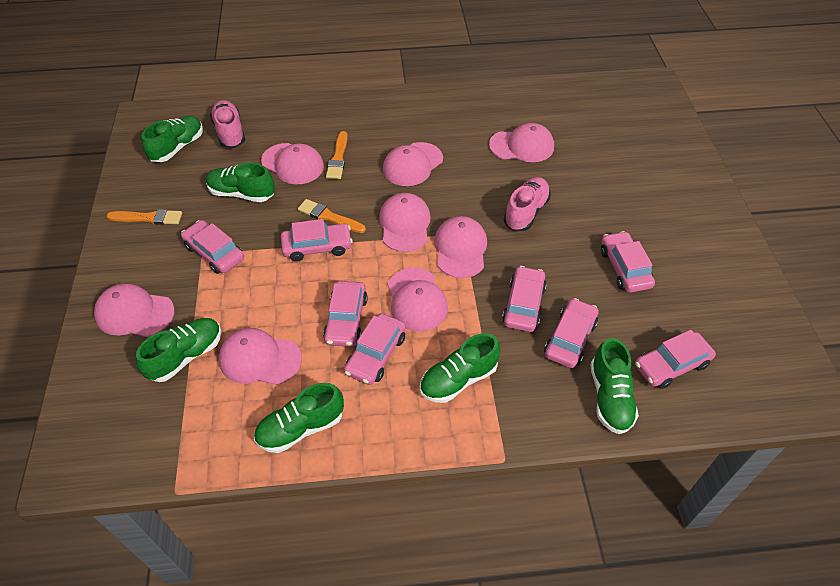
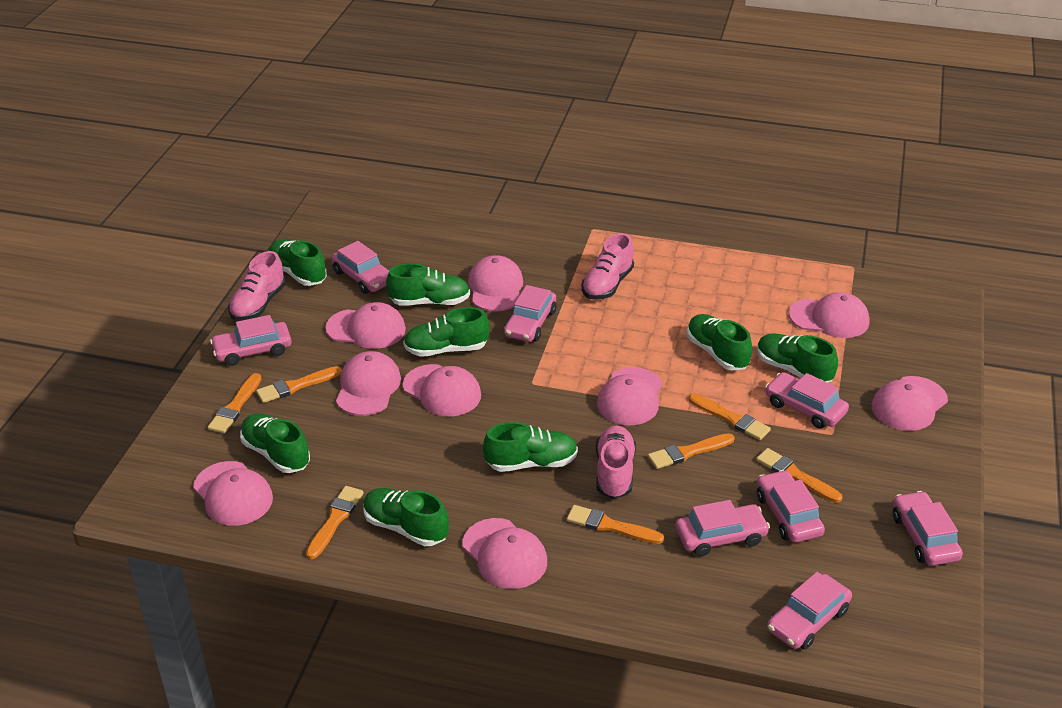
green shoe: 6 -> 8
orange brush: 3 -> 7
pink cap: 8 -> 9
pink shoe: 2 -> 3

